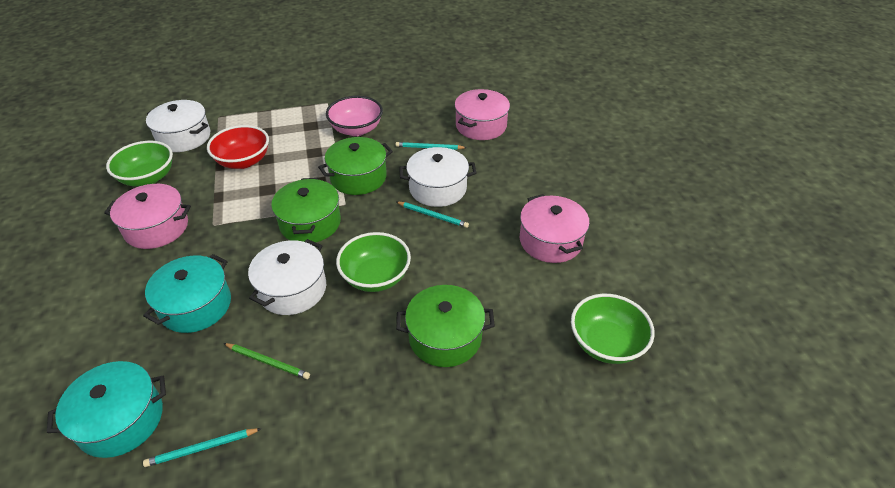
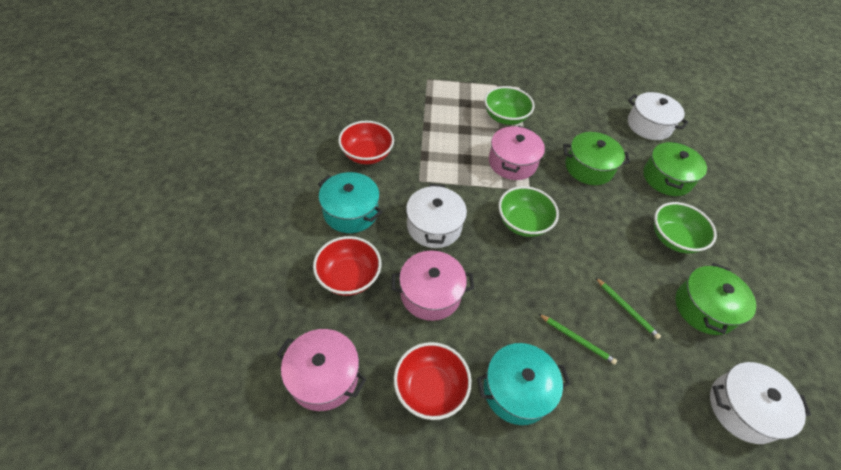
green pencil: 1 -> 2
pink bowl: 1 -> 0
red bowl: 1 -> 3
turquoise pencil: 3 -> 0

